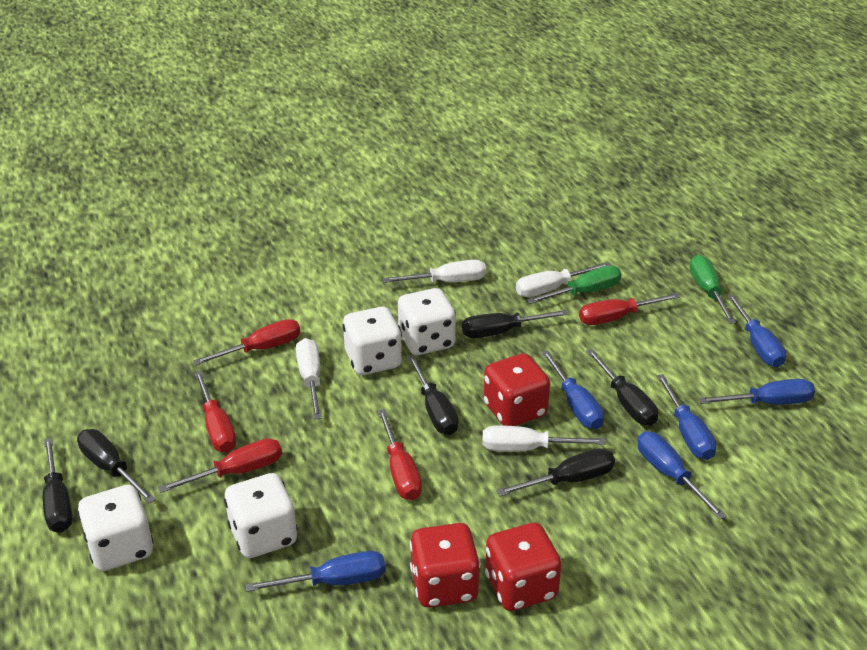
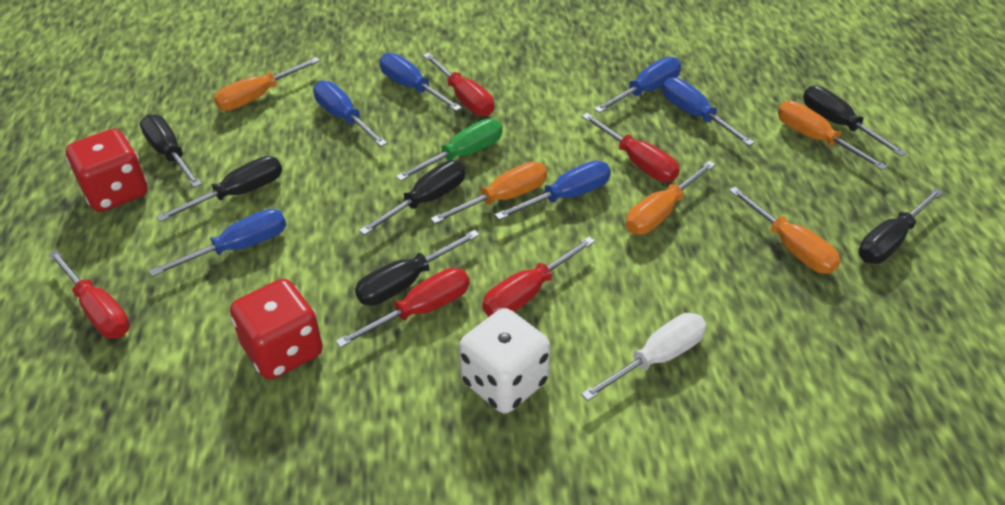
green screwdriver: 2 -> 1
orange screwdriver: 0 -> 5
red dice: 3 -> 2
white dice: 4 -> 1
white screwdriver: 4 -> 1

